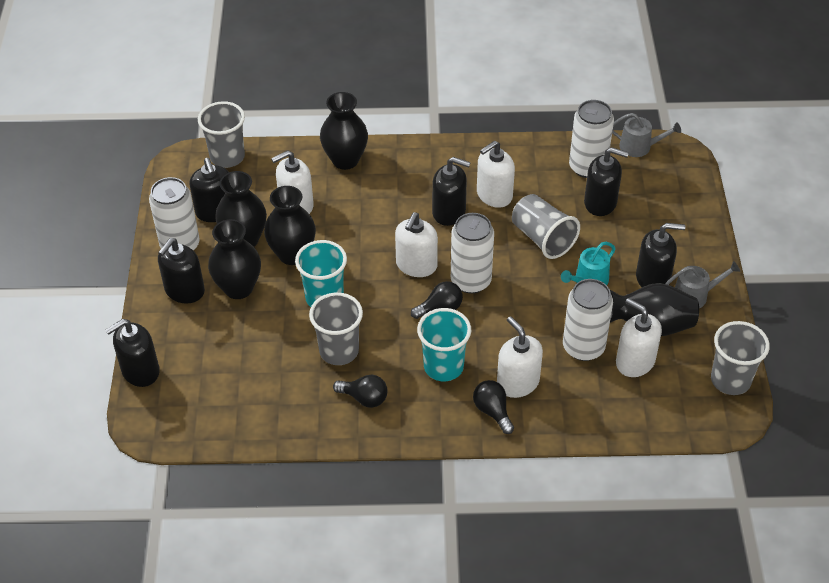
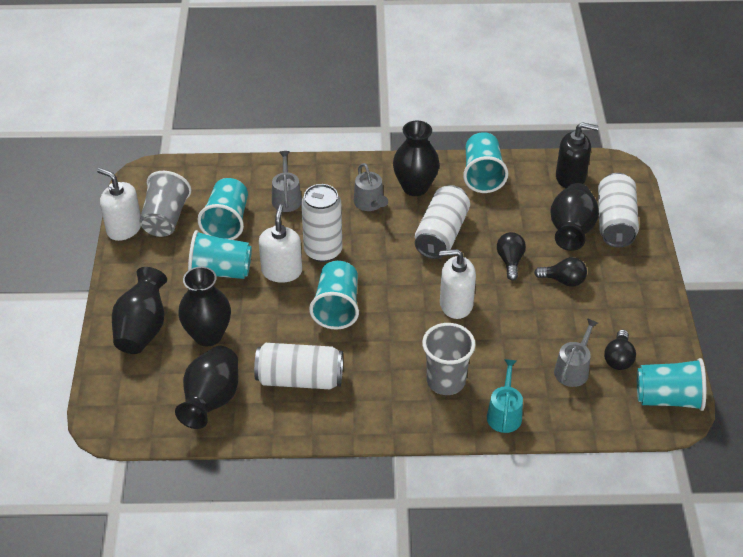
black soap dispenser: 6 -> 1
grey cup: 4 -> 2
grey watering can: 2 -> 3
turquoise cup: 2 -> 5
white soap dispenser: 5 -> 3

